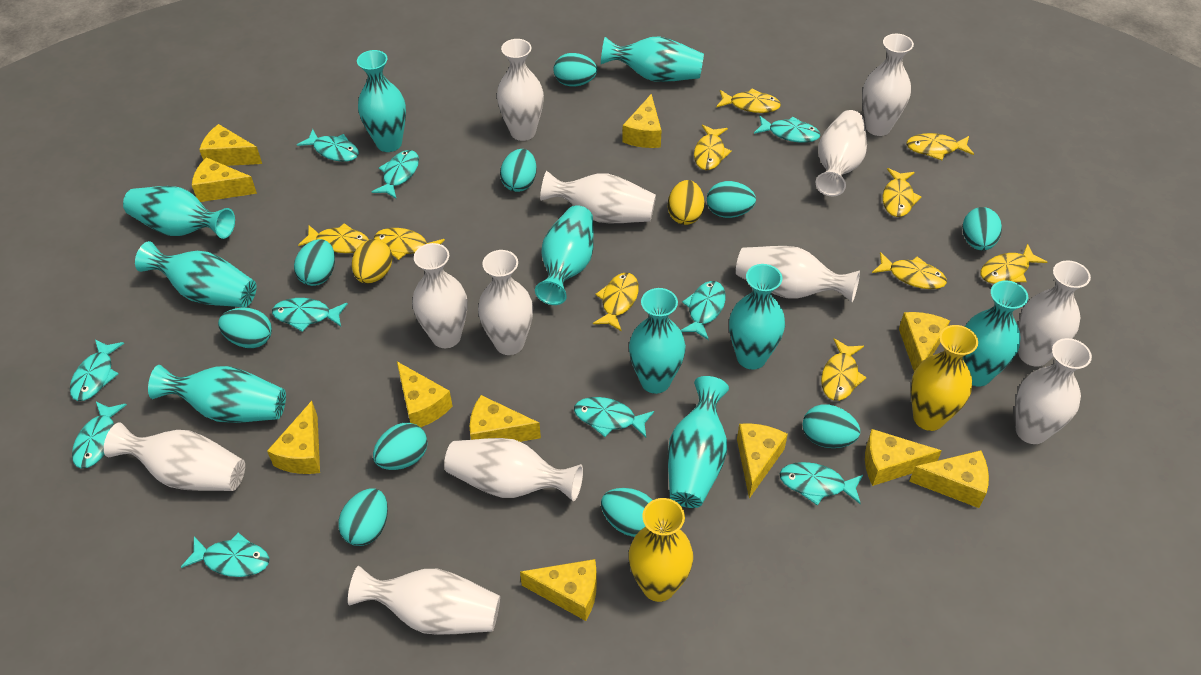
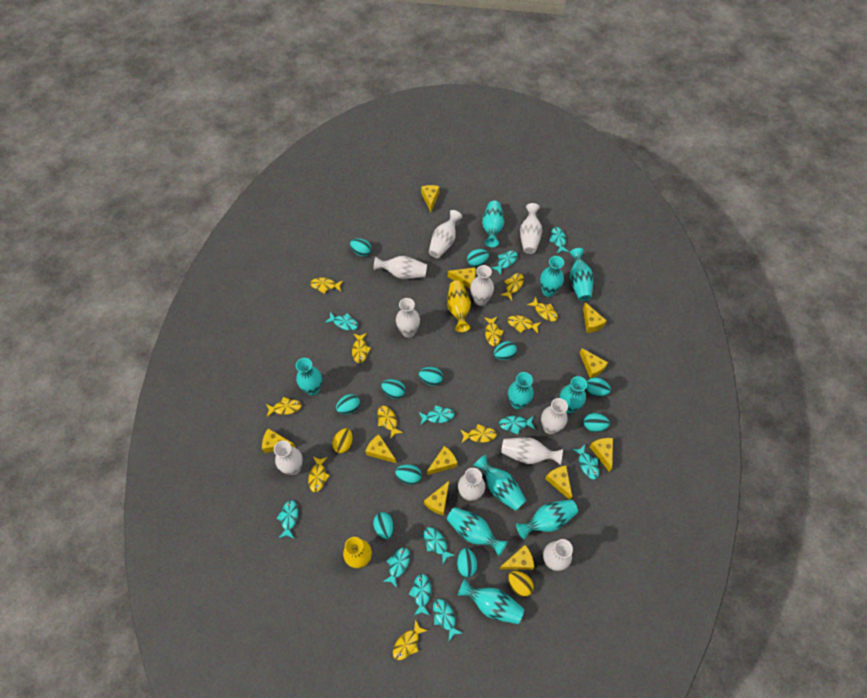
turquoise egg: 10 -> 11
turquoise fish: 10 -> 11
white vase: 12 -> 10
yellow fish: 10 -> 11

